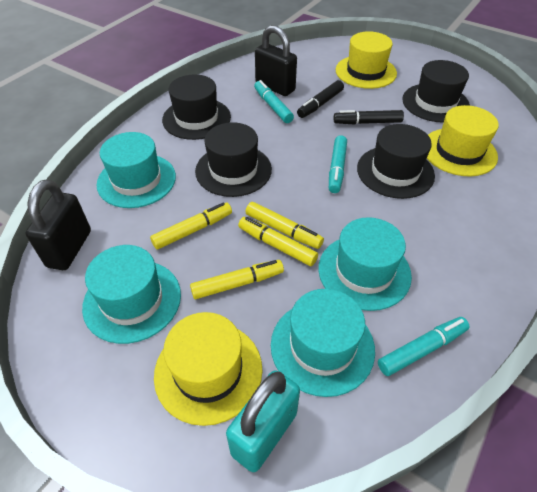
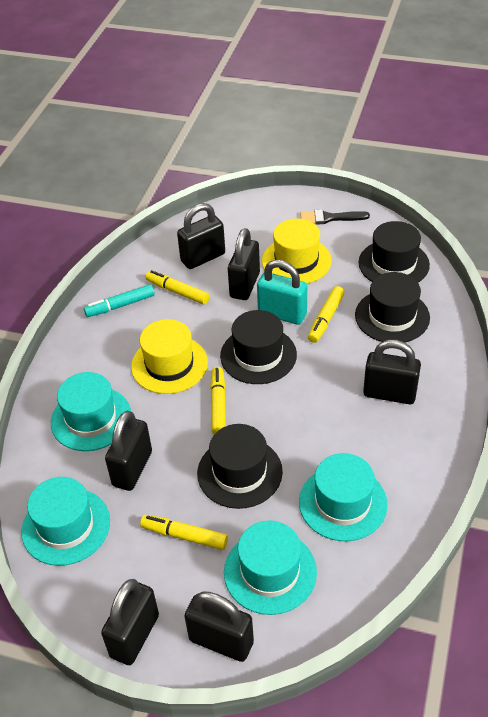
black brush: 0 -> 1
black marker: 2 -> 0
black padlock: 2 -> 6
turquoise marker: 3 -> 1
yellow hat: 3 -> 2

